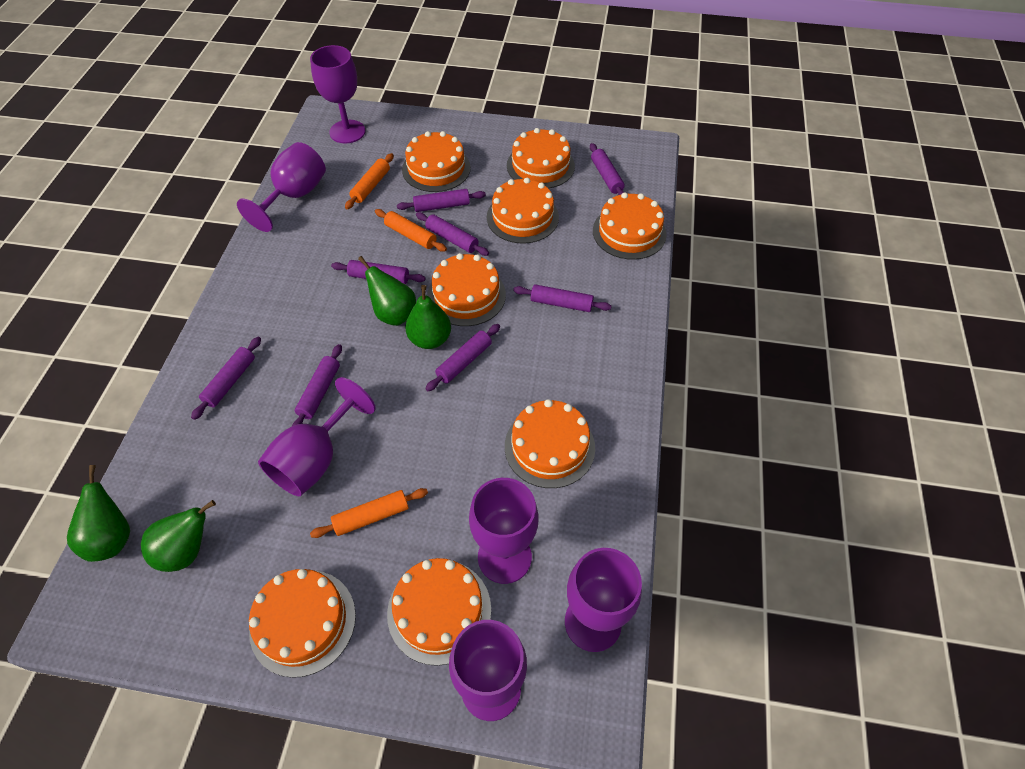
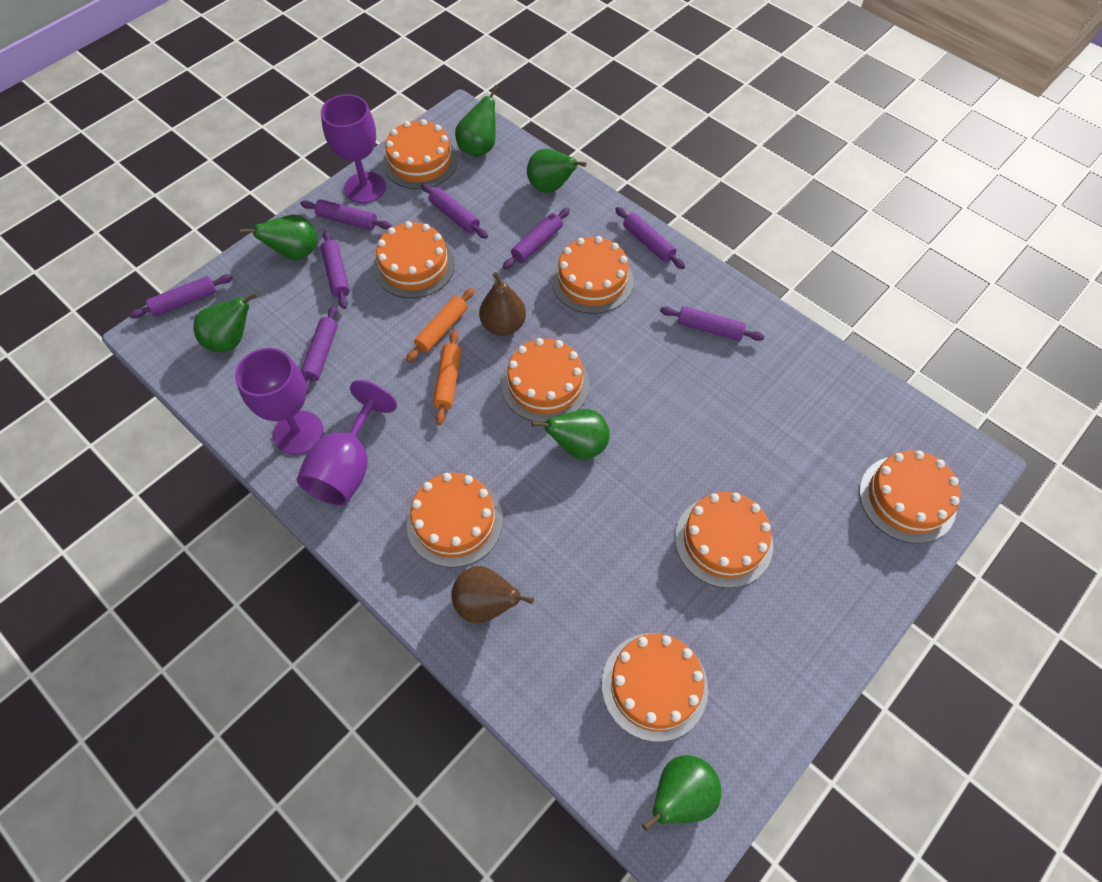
brown pear: 0 -> 2
green pear: 4 -> 6
orange rolling pin: 3 -> 2
purple goblet: 6 -> 3

